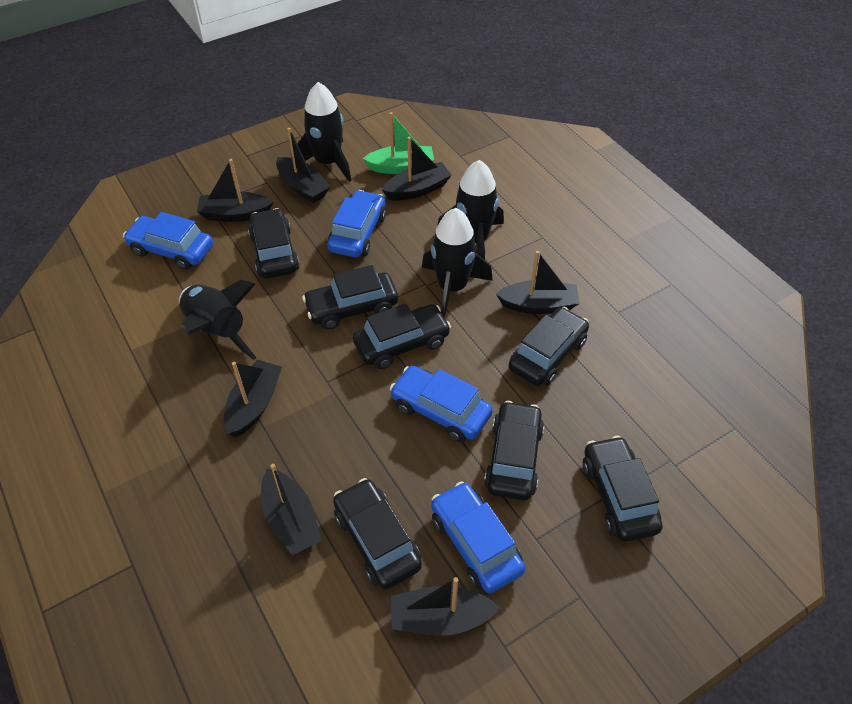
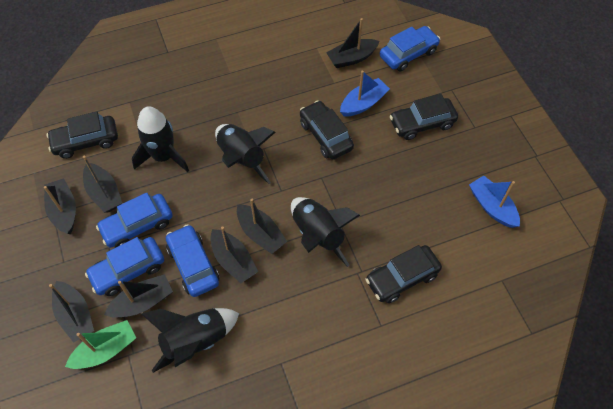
black car: 7 -> 4
blue boat: 0 -> 2

